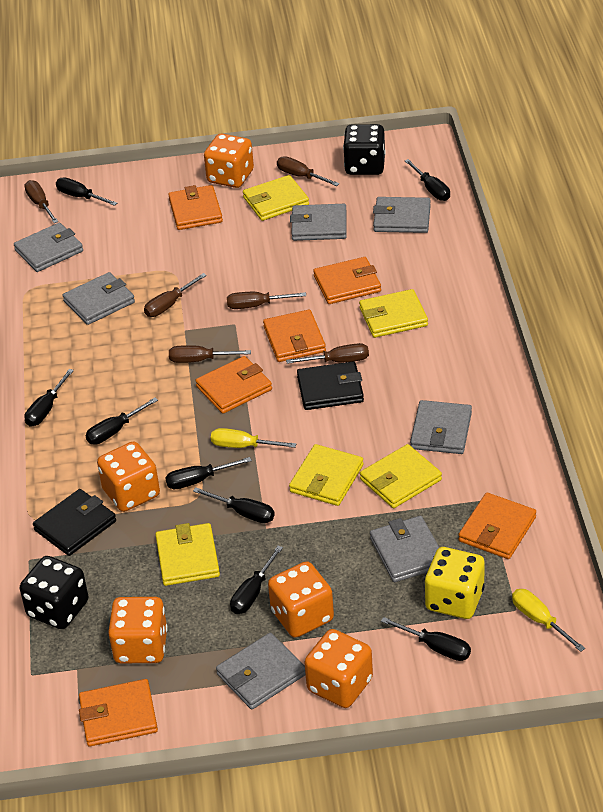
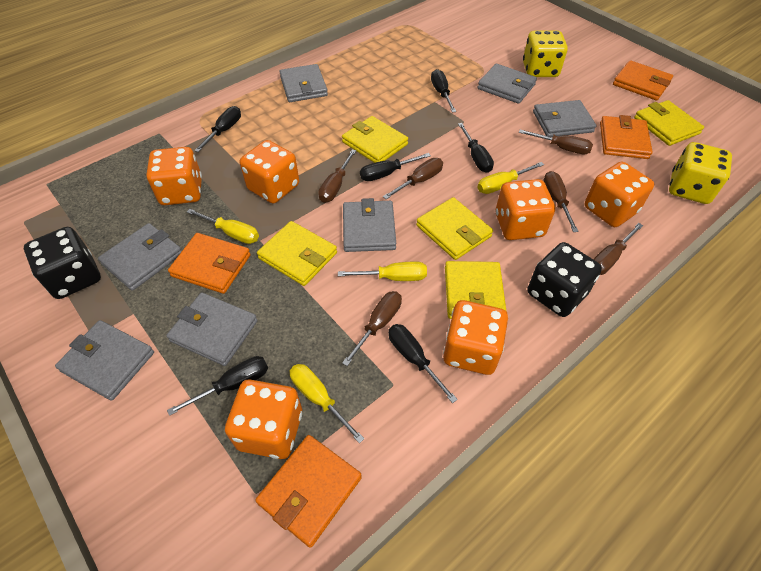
black screwdriver: 8 -> 6
black wallet: 2 -> 0
orange dice: 5 -> 6
orange wallet: 6 -> 4
yellow dice: 1 -> 2
yellow screwdriver: 2 -> 4

